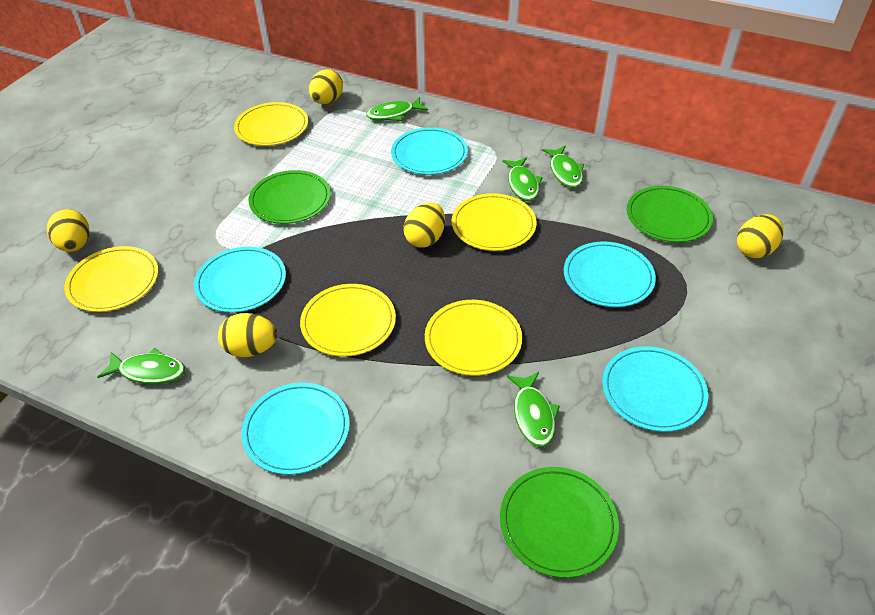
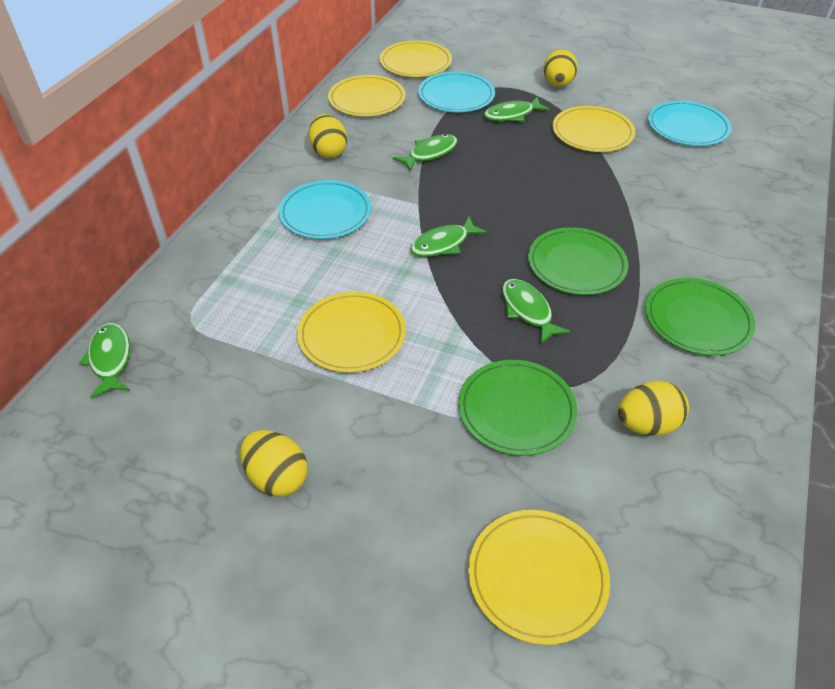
turquoise plate: 5 -> 3
yellow egg: 5 -> 4

